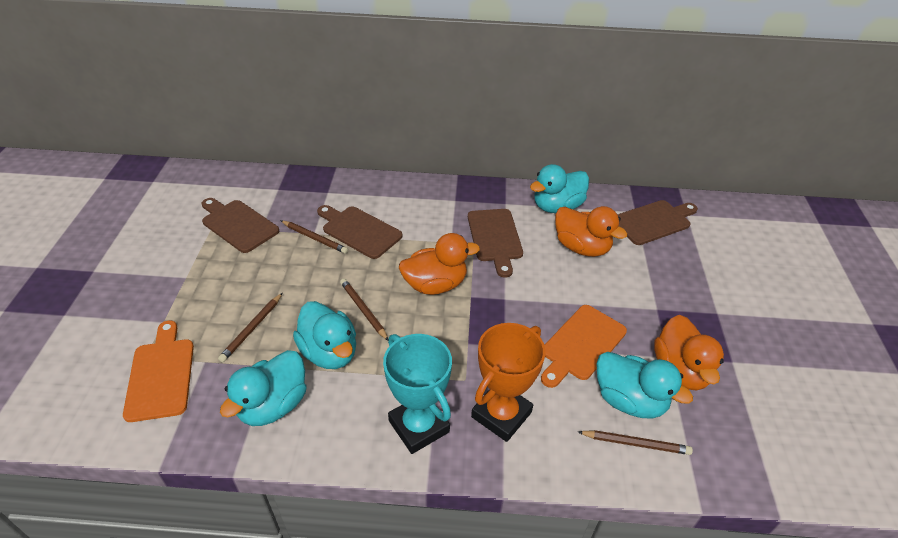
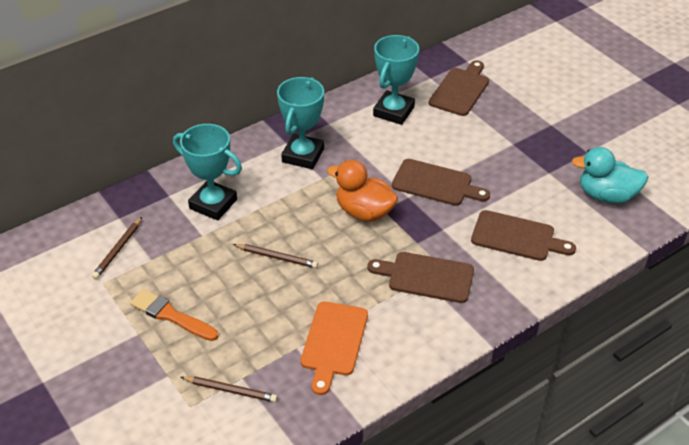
brown pencil: 4 -> 3
orange brush: 0 -> 1
orange cutting board: 2 -> 1
orange duck: 3 -> 1
orange trophy: 1 -> 0
turquoise duck: 4 -> 1
turquoise trophy: 1 -> 3

